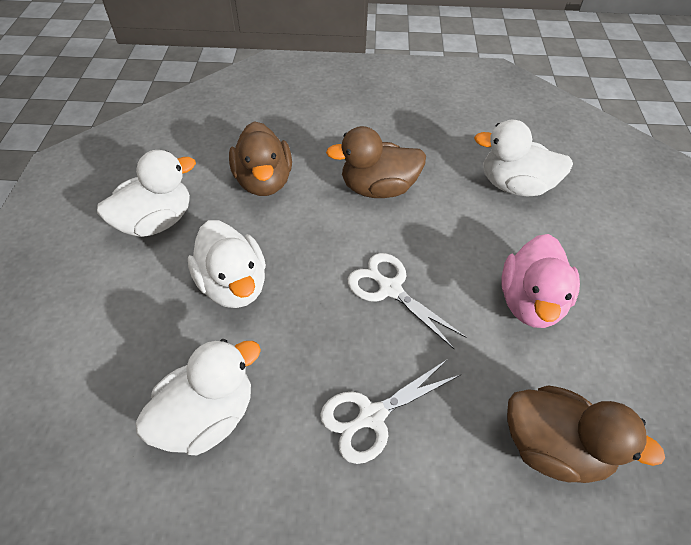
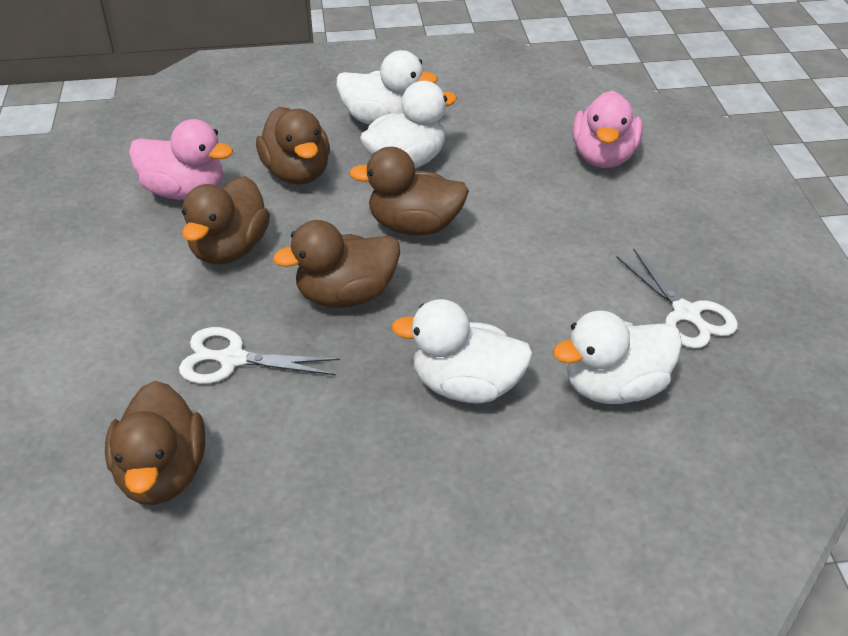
brown duck: 3 -> 5
pink duck: 1 -> 2

